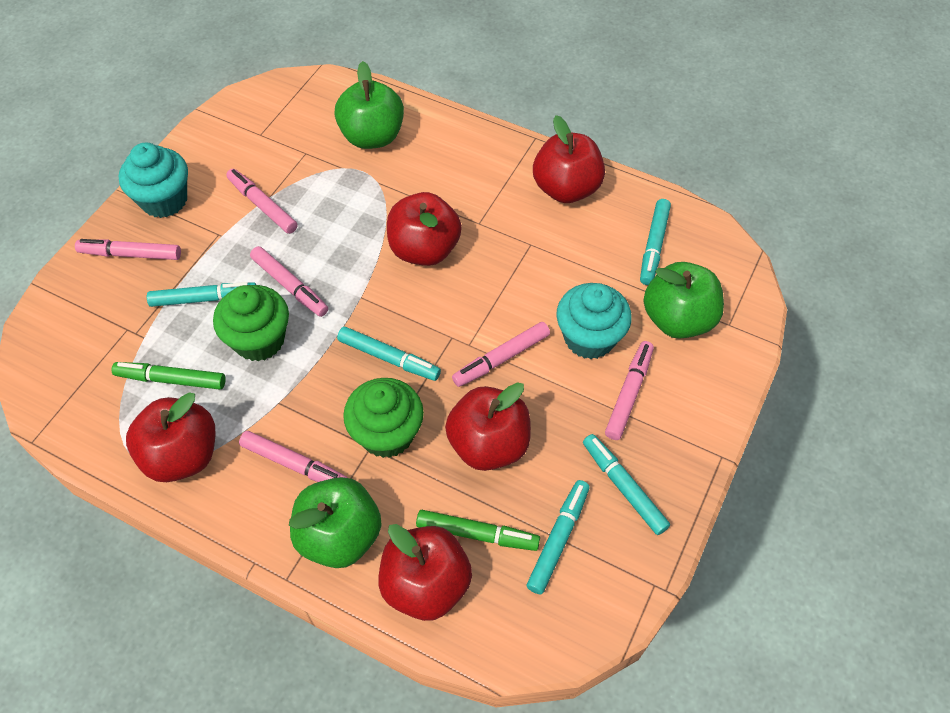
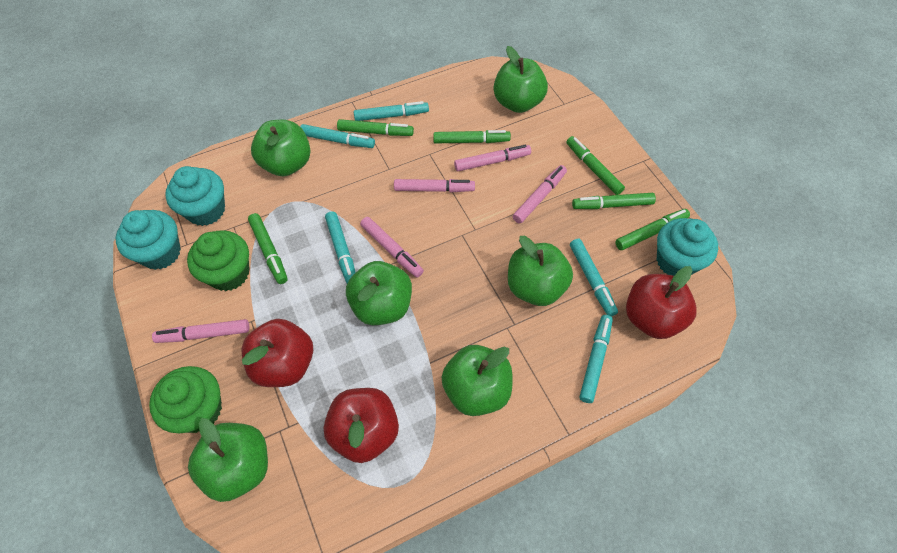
green apple: 3 -> 6
green marker: 2 -> 6
pink marker: 6 -> 5
red apple: 5 -> 3
turquoise cupcake: 2 -> 3

